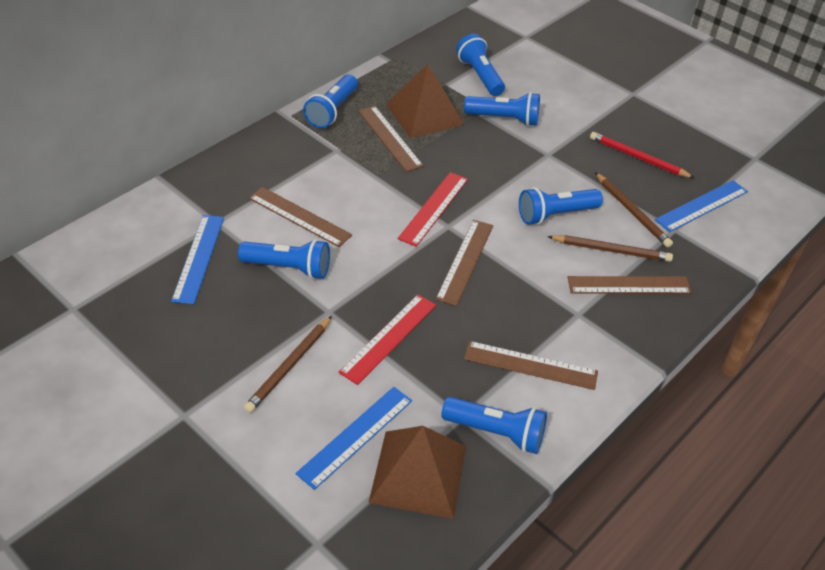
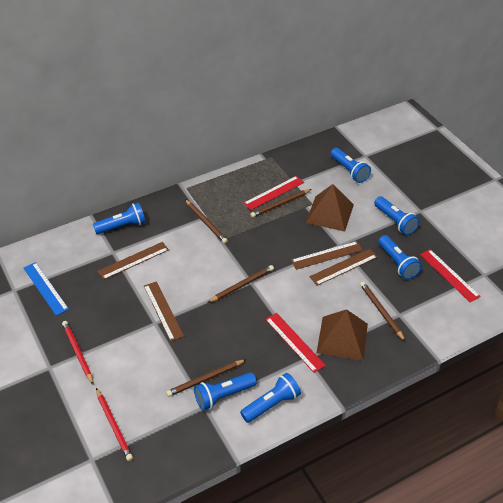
blue ruler: 3 -> 1
brown pencil: 3 -> 5
brown ruler: 5 -> 4
red pencil: 1 -> 2
red ruler: 2 -> 3

